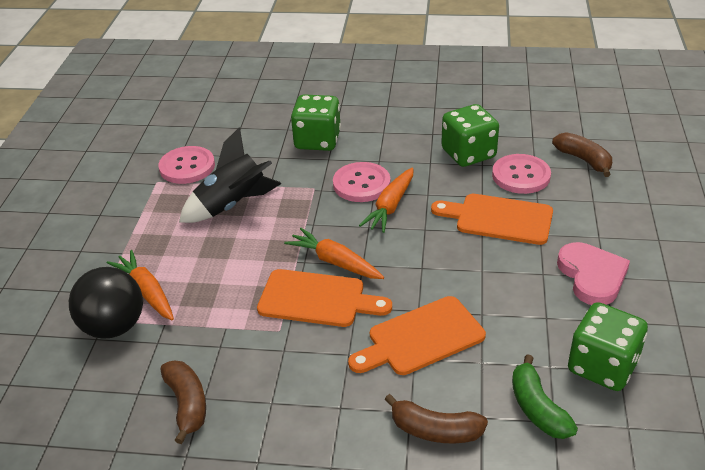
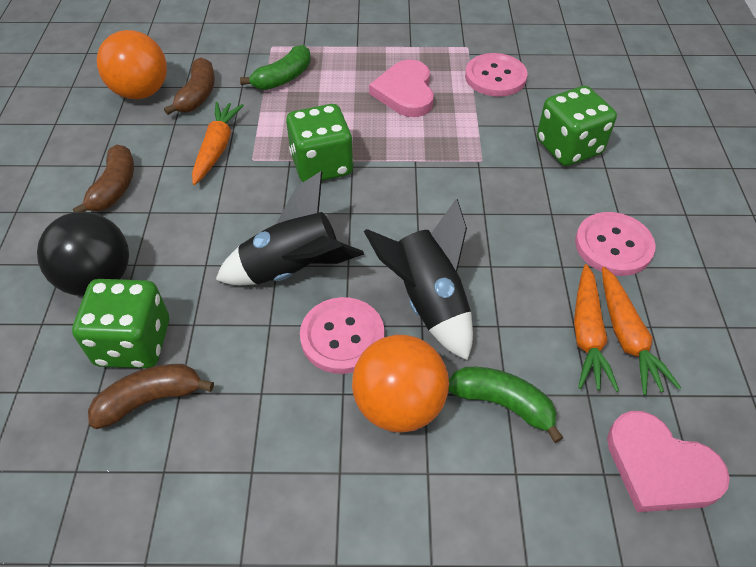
black rocket: 1 -> 2
green banana: 1 -> 2
orange ball: 0 -> 2
orange cutting board: 3 -> 0
pink heart: 1 -> 2

